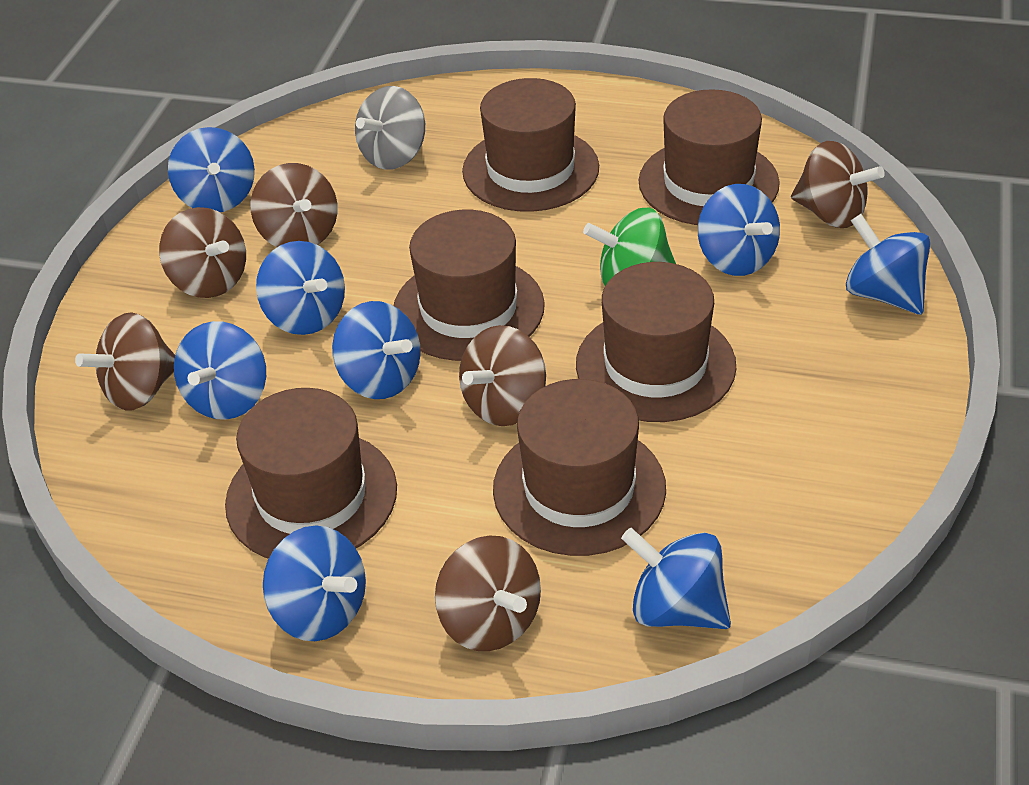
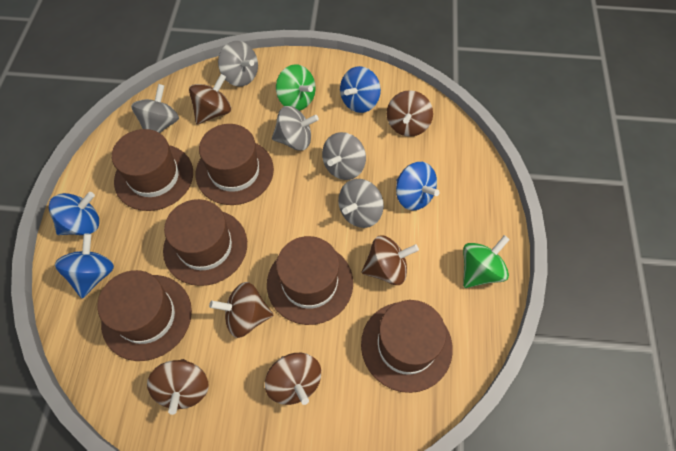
blue spinning top: 8 -> 4
green spinning top: 1 -> 2
grey spinning top: 1 -> 5

